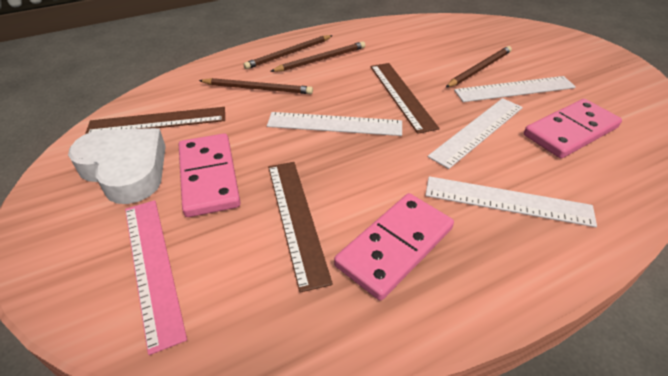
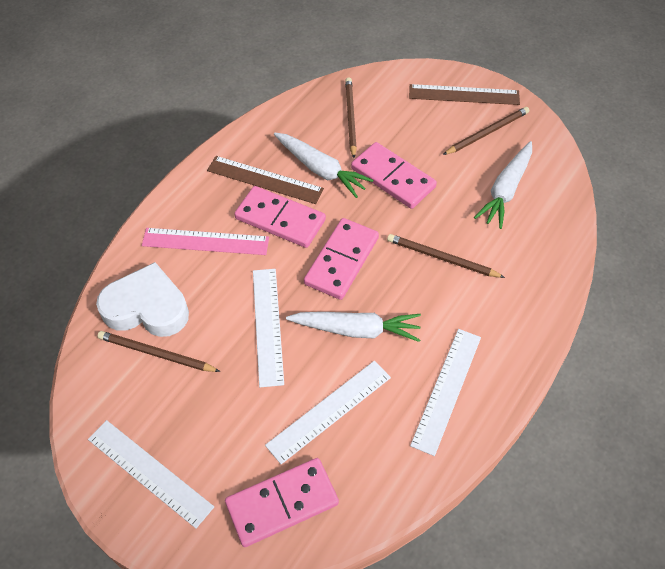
brown ruler: 3 -> 2
pink domino: 3 -> 4
white carrot: 0 -> 3

